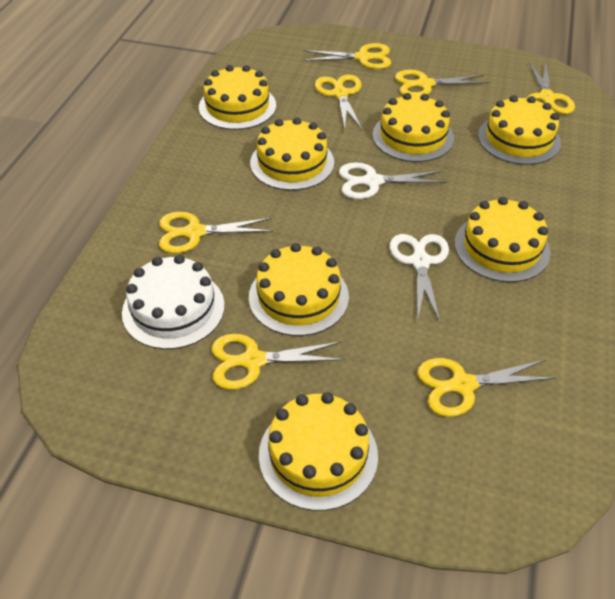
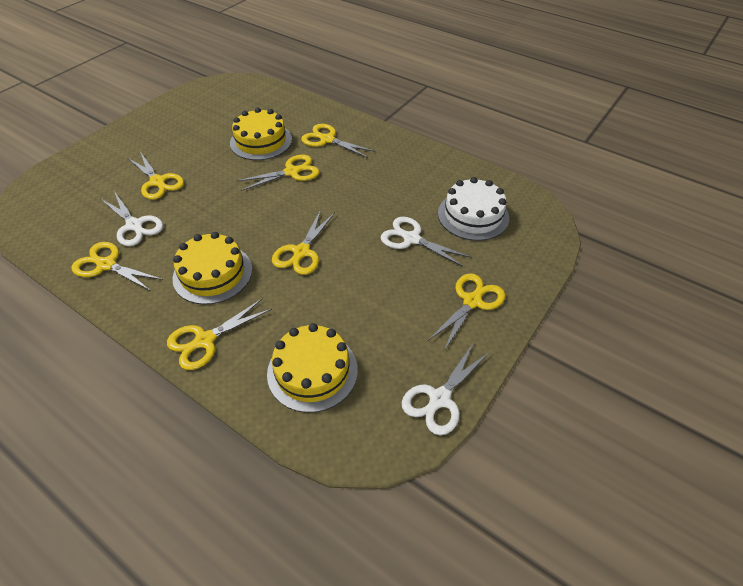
white scissors: 2 -> 3
yellow cake: 7 -> 3

